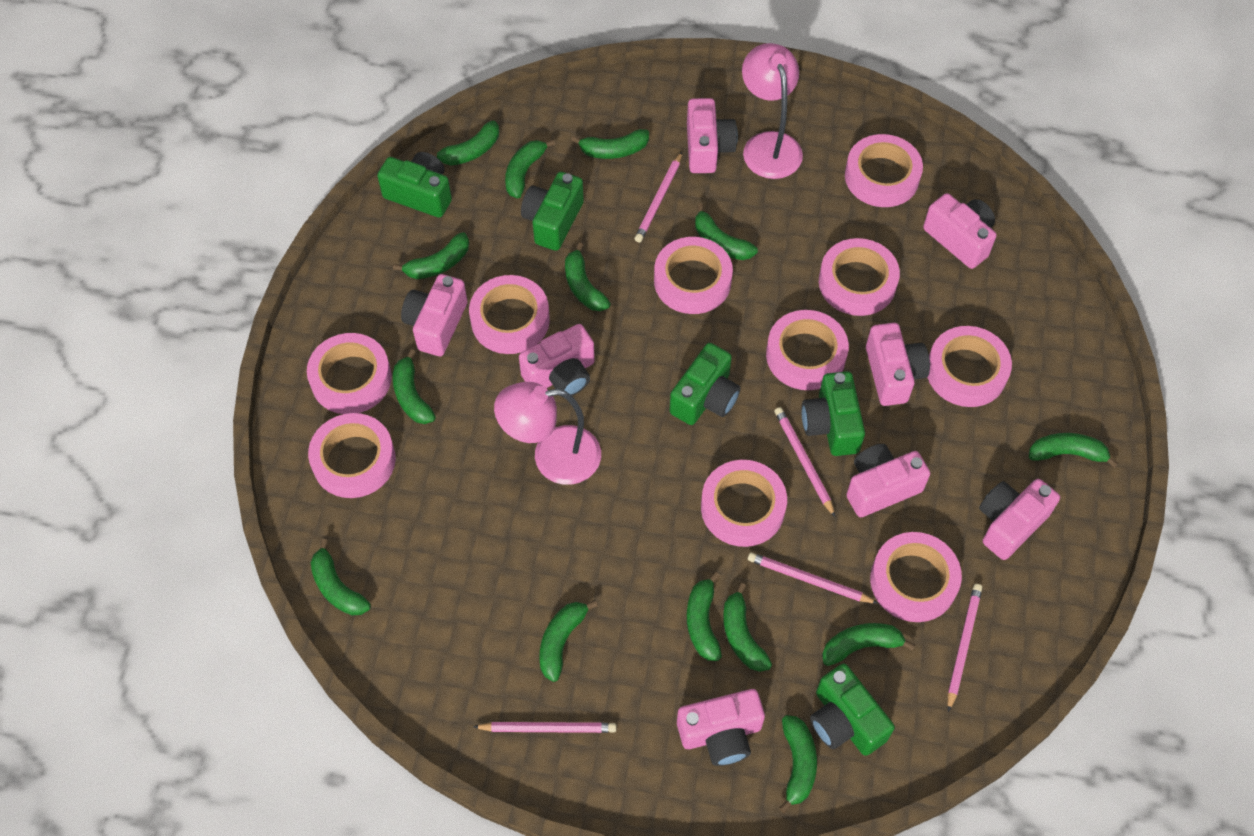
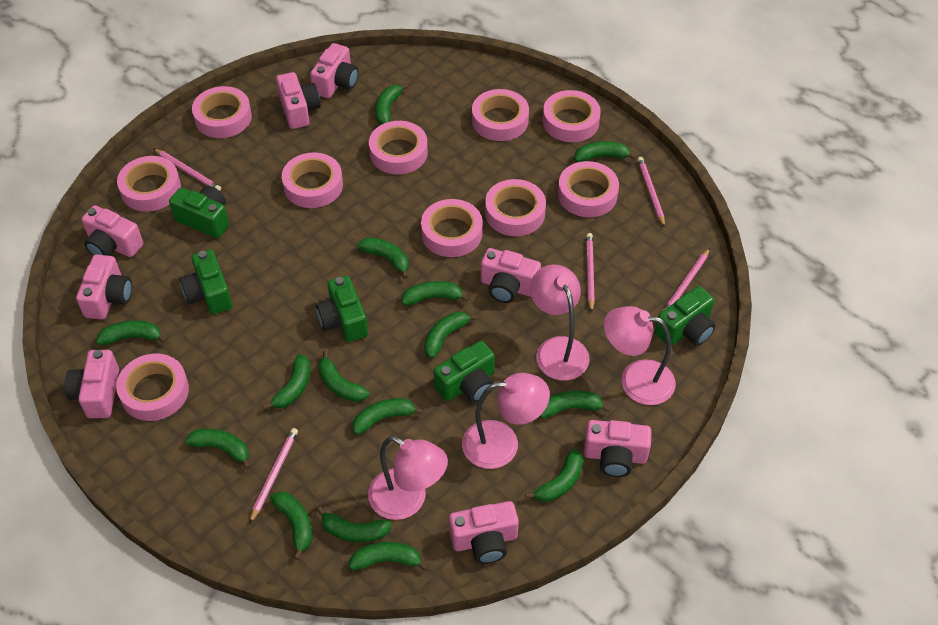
green banana: 14 -> 15
pink lamp: 2 -> 4

